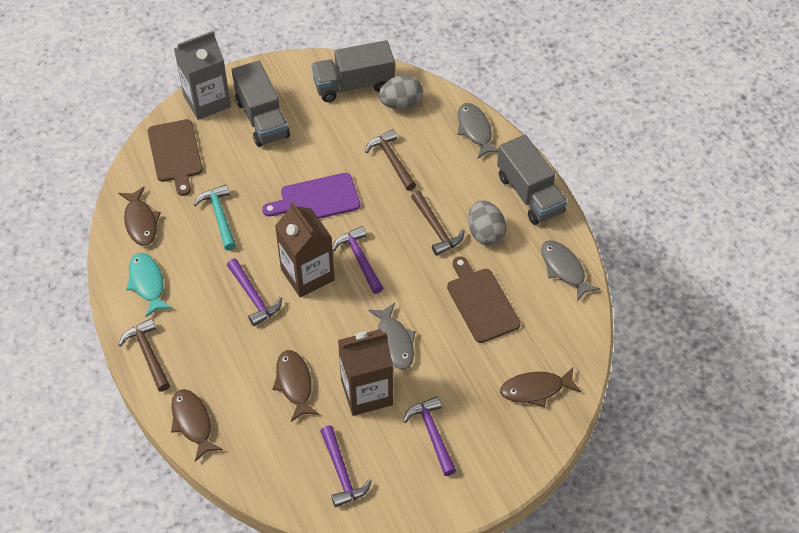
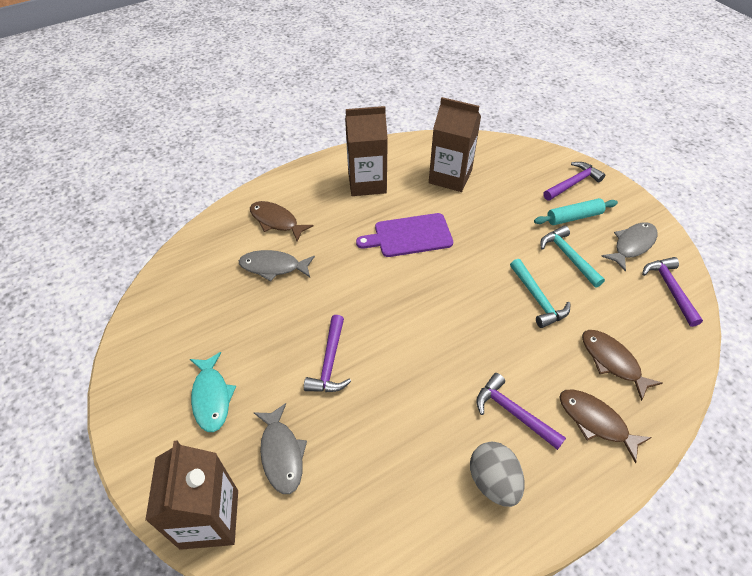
brown carton: 2 -> 3
brown cutting board: 2 -> 0
brown fish: 4 -> 3
brown hammer: 3 -> 0
grey carton: 1 -> 0
grey egg: 2 -> 1
grey truck: 3 -> 0
turquoise hammer: 1 -> 2
turquoise rolling pin: 0 -> 1

